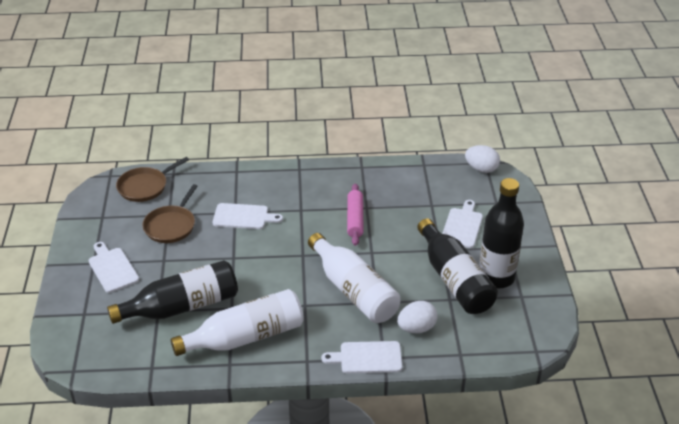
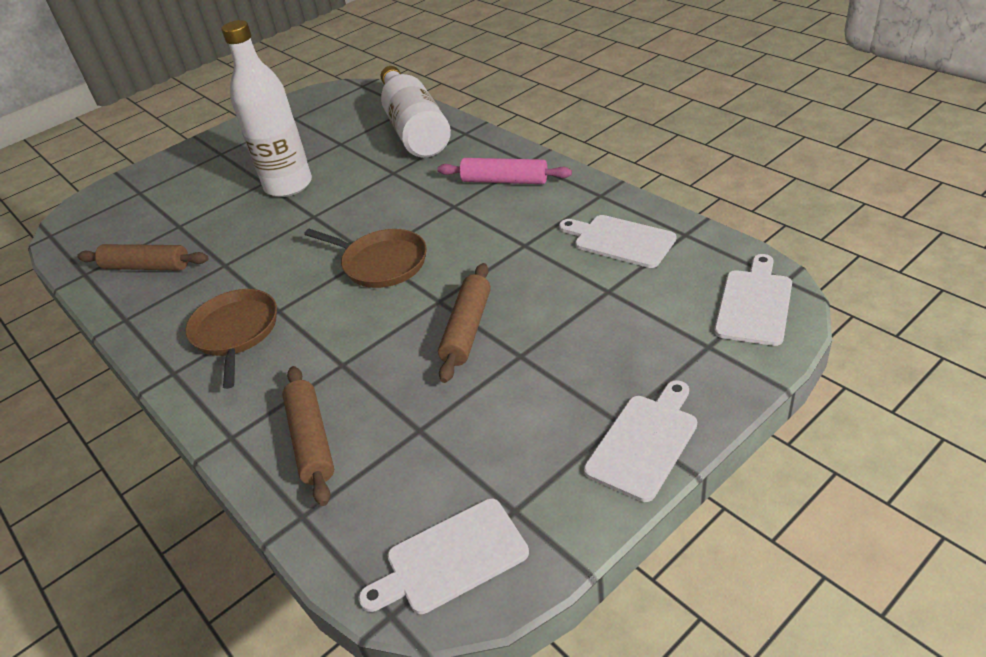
black bottle: 3 -> 0
brown rolling pin: 0 -> 3
white egg: 2 -> 0

